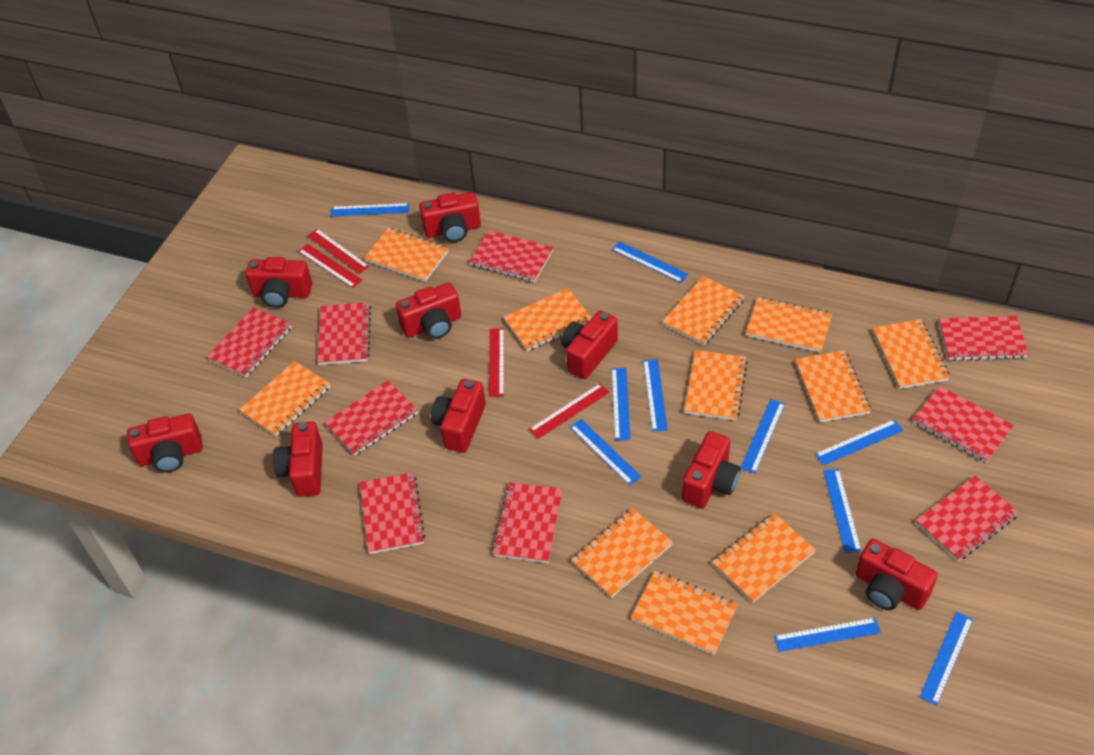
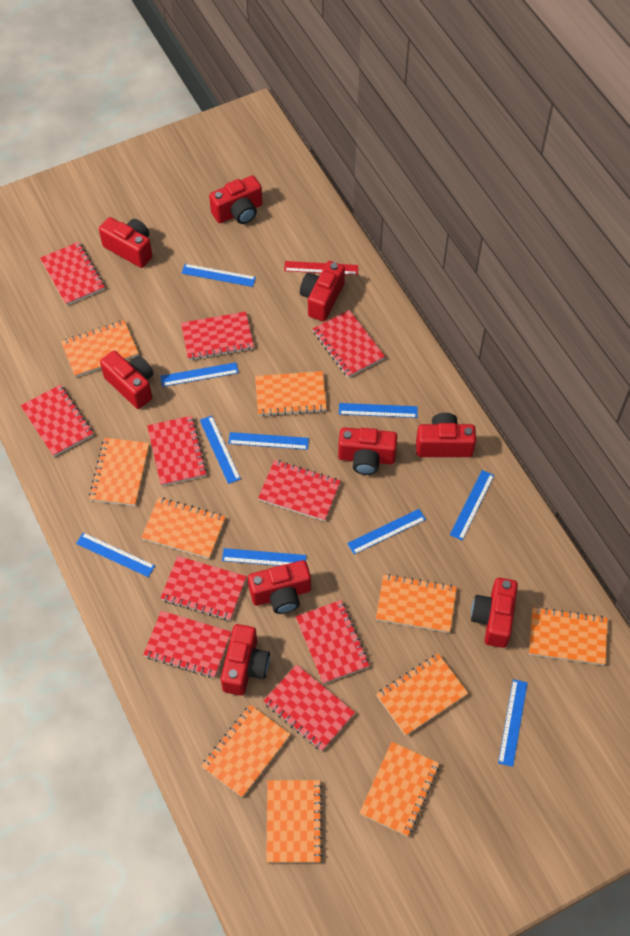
orange notebook: 11 -> 10
red notebook: 9 -> 10
red ruler: 4 -> 1

